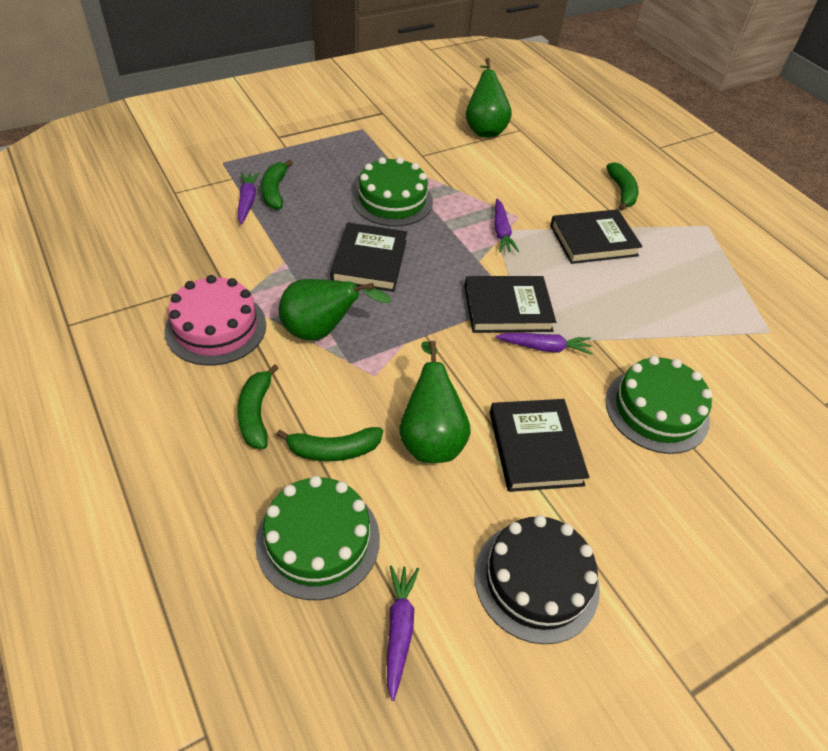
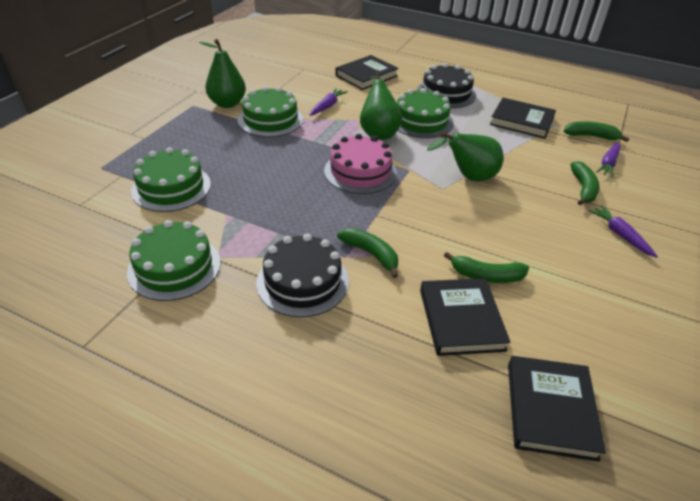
black cake: 1 -> 2
green cake: 3 -> 4
purple carrot: 4 -> 3

